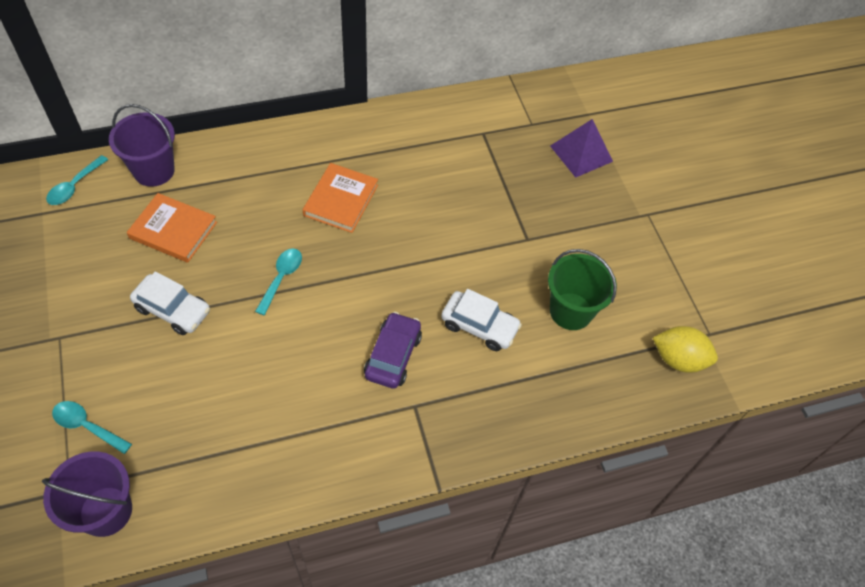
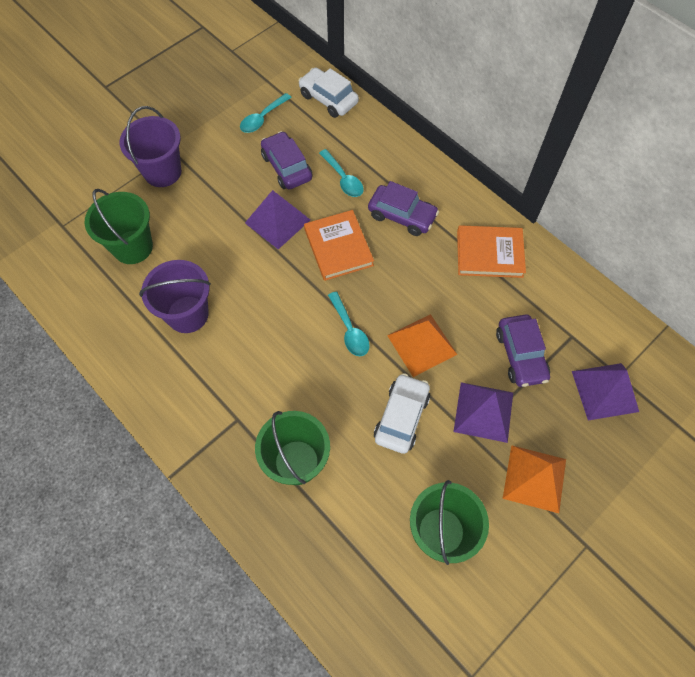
green bucket: 1 -> 3
orange pyramid: 0 -> 2
purple car: 1 -> 3
purple pyramid: 1 -> 3
yellow lemon: 1 -> 0

